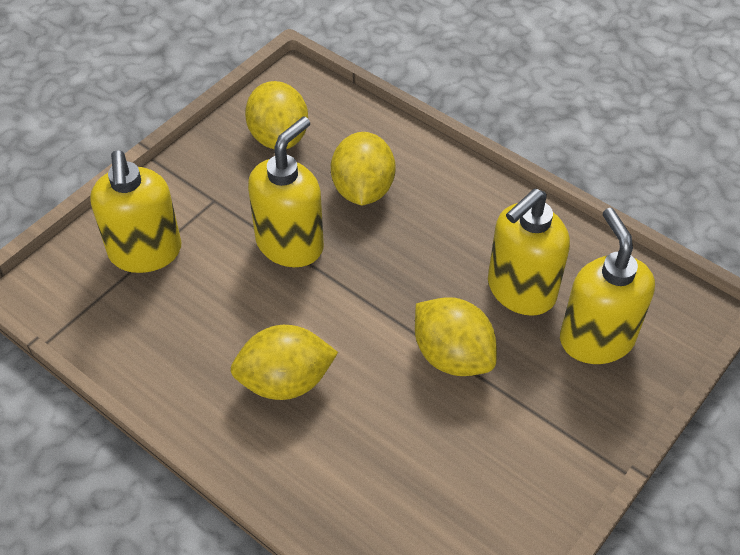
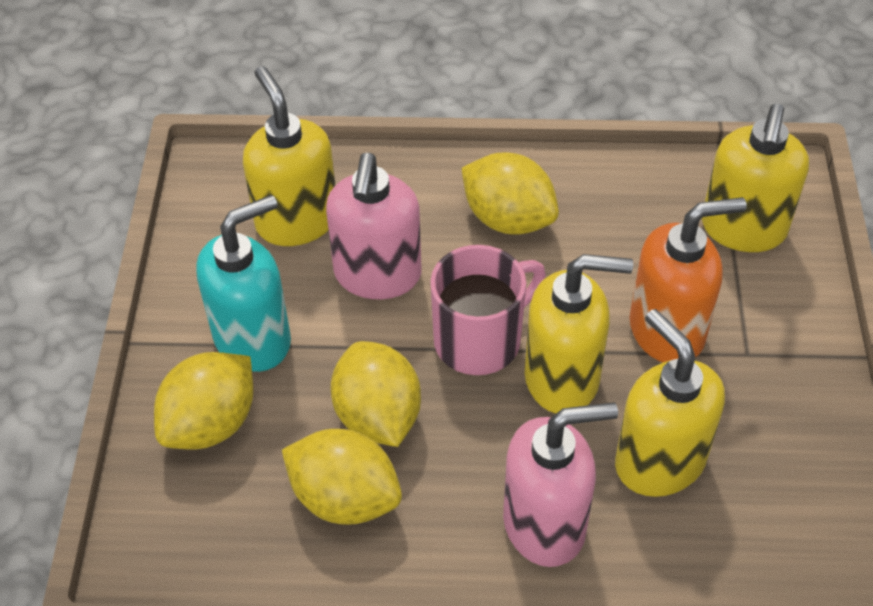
orange soap dispenser: 0 -> 1
pink mug: 0 -> 1
pink soap dispenser: 0 -> 2
turquoise soap dispenser: 0 -> 1

